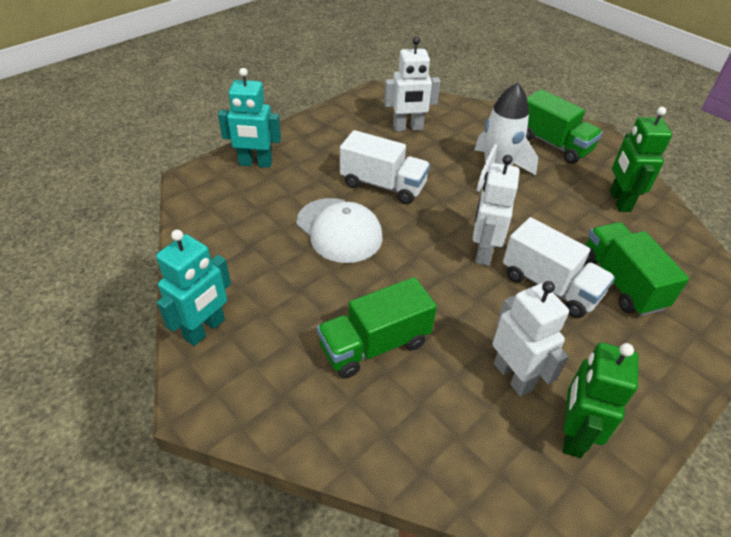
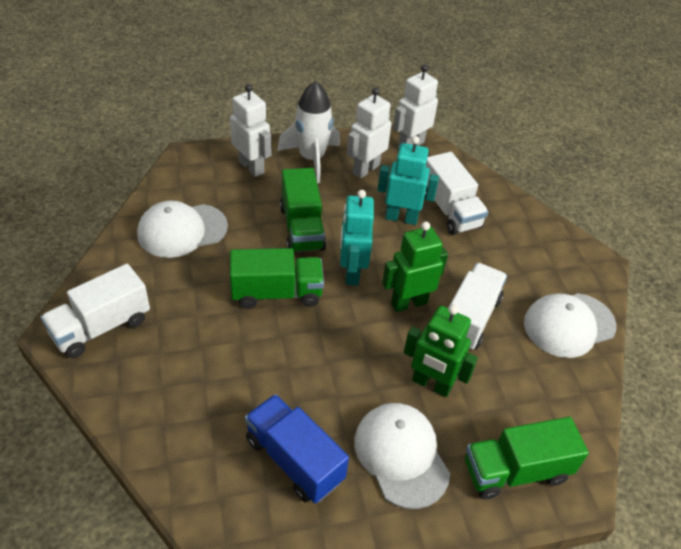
blue truck: 0 -> 1
white cap: 1 -> 3
white truck: 2 -> 3

